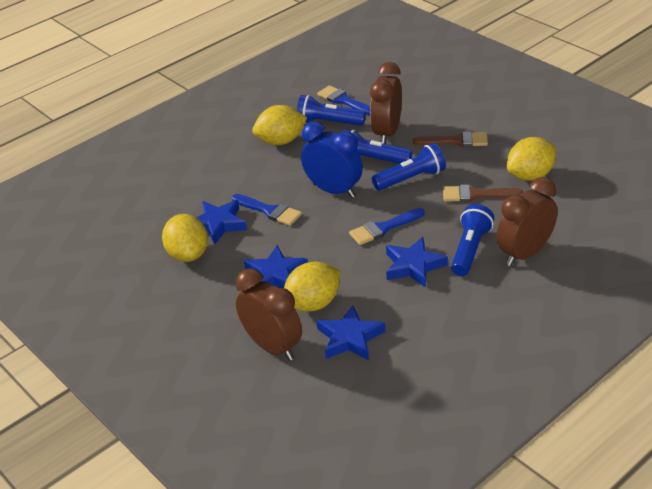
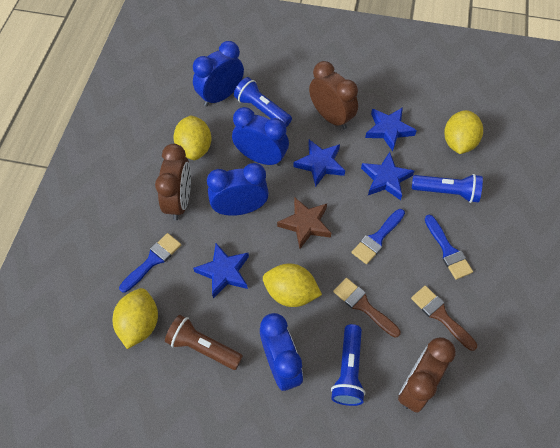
blue clock: 1 -> 4
blue flashlight: 4 -> 3
brown flashlight: 0 -> 1
brown star: 0 -> 1

